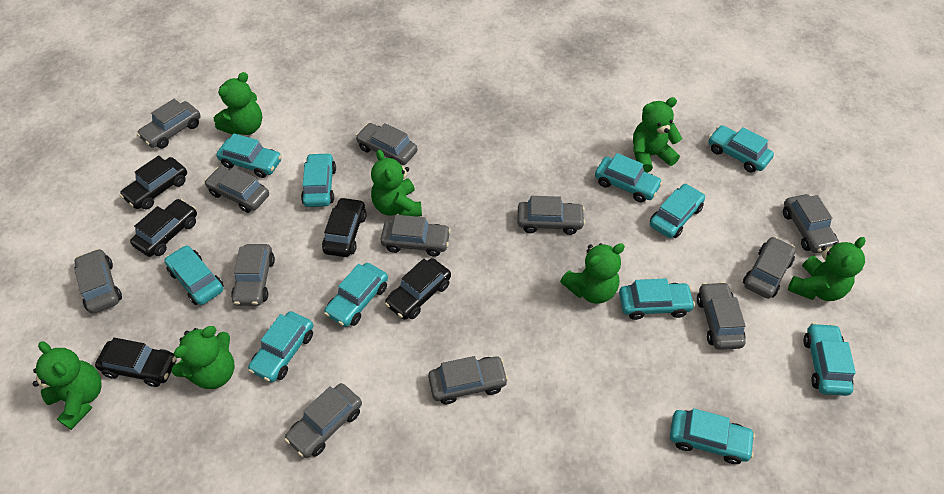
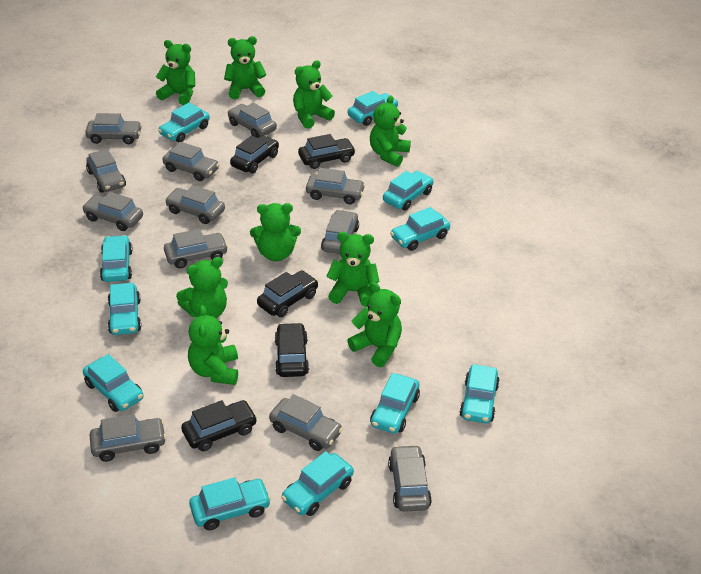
green teddy bear: 7 -> 9

